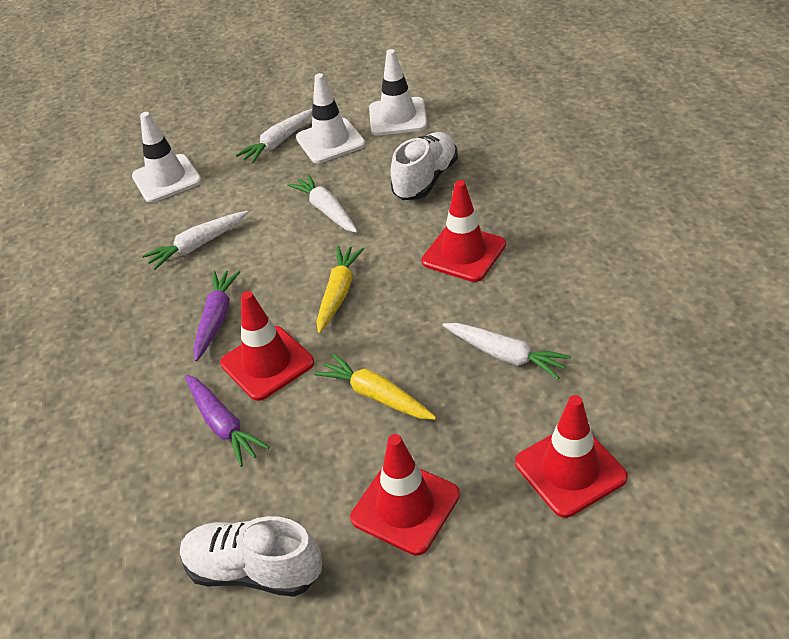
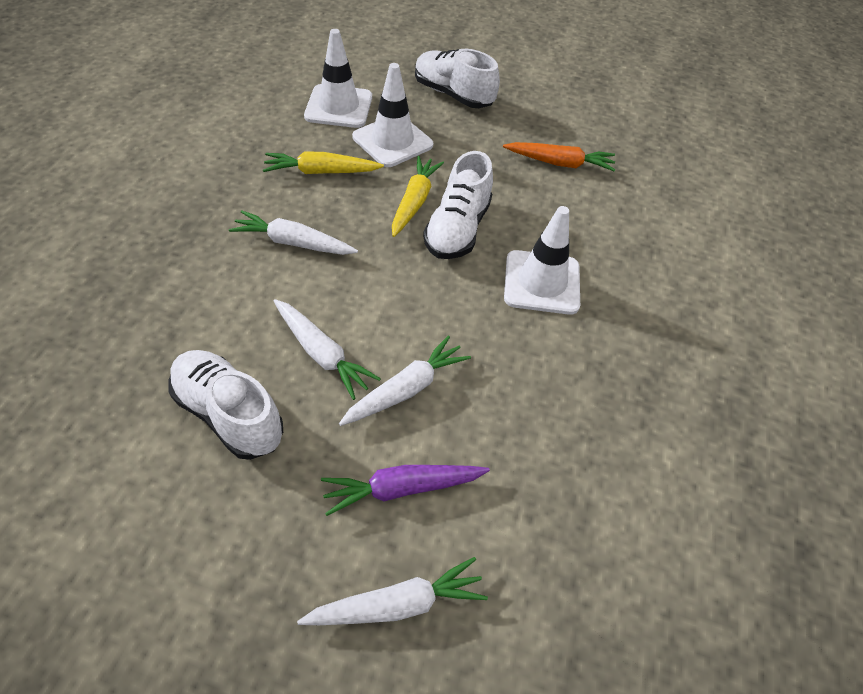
orange carrot: 0 -> 1
purple carrot: 2 -> 1
red traffic cone: 4 -> 0
white shoe: 2 -> 3

